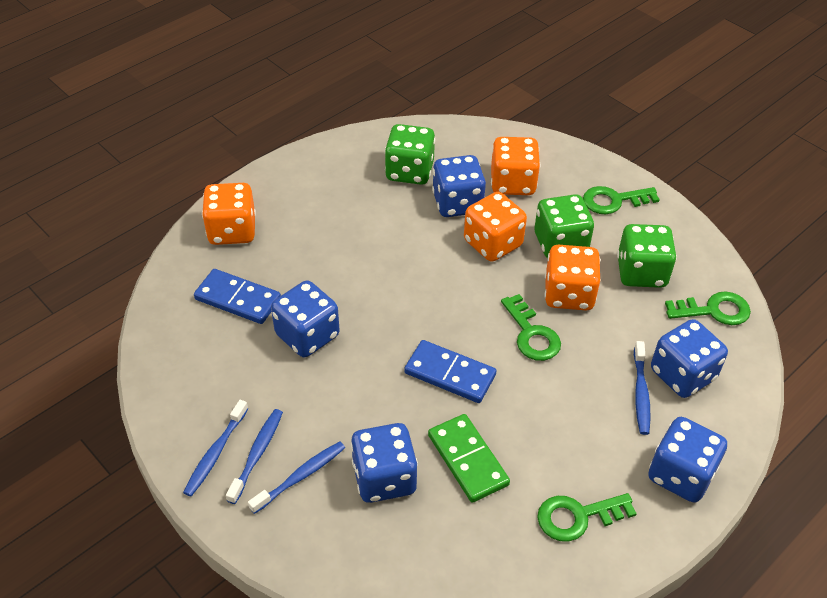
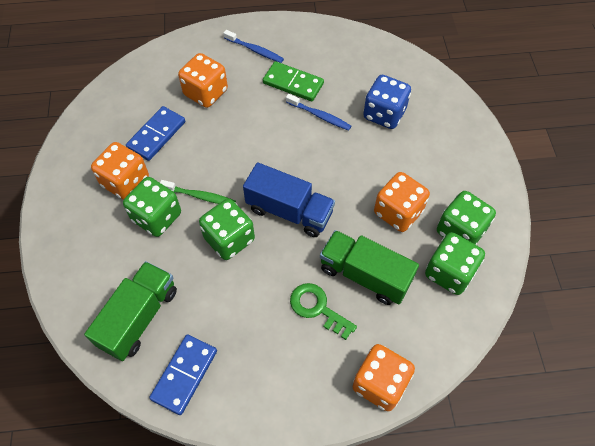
blue dice: 5 -> 1
blue toothbrush: 4 -> 2
blue truck: 0 -> 1
green dice: 3 -> 4
green key: 4 -> 1
green toothbrush: 0 -> 1
green truck: 0 -> 2

